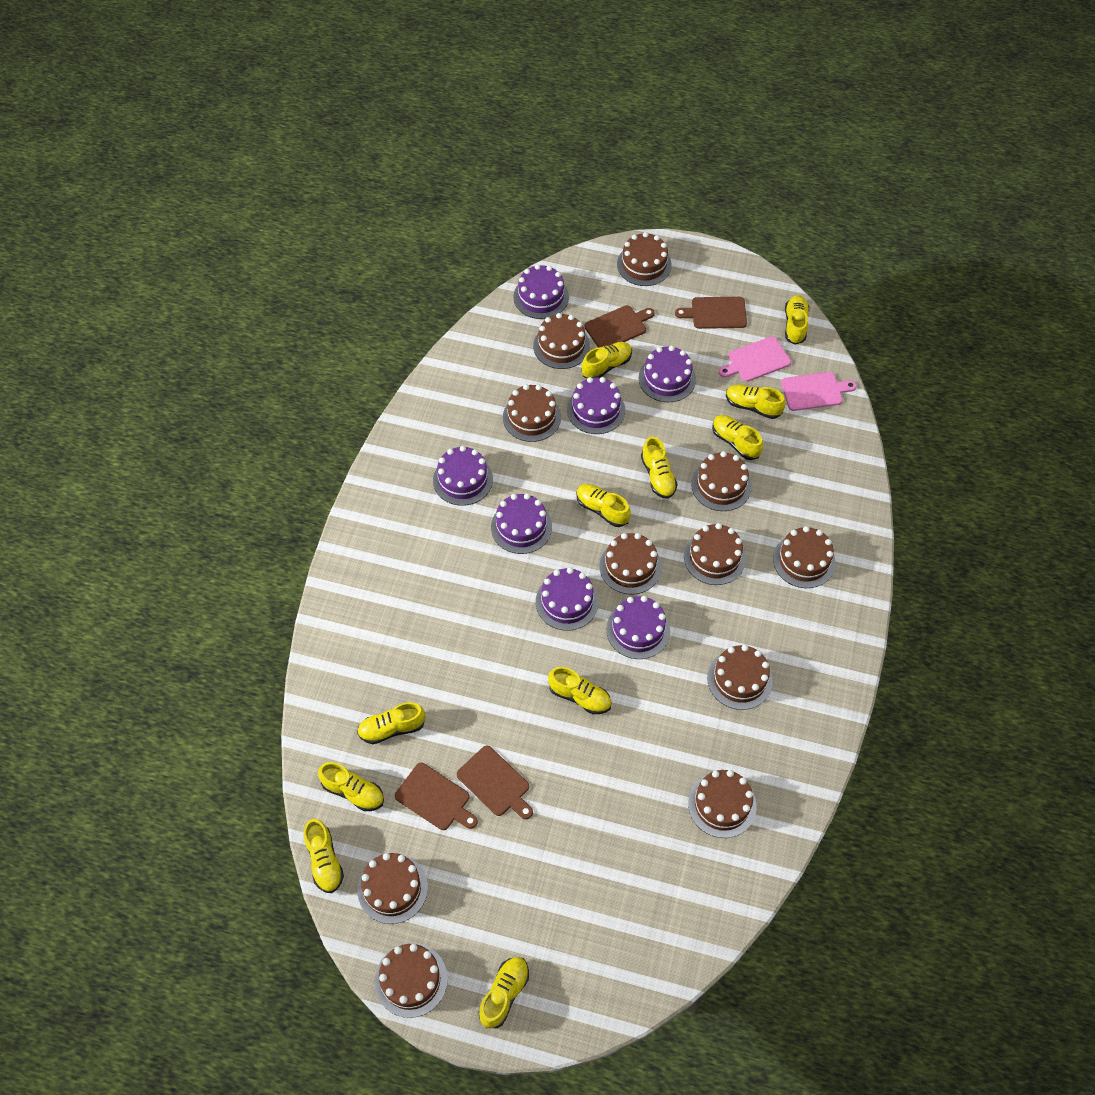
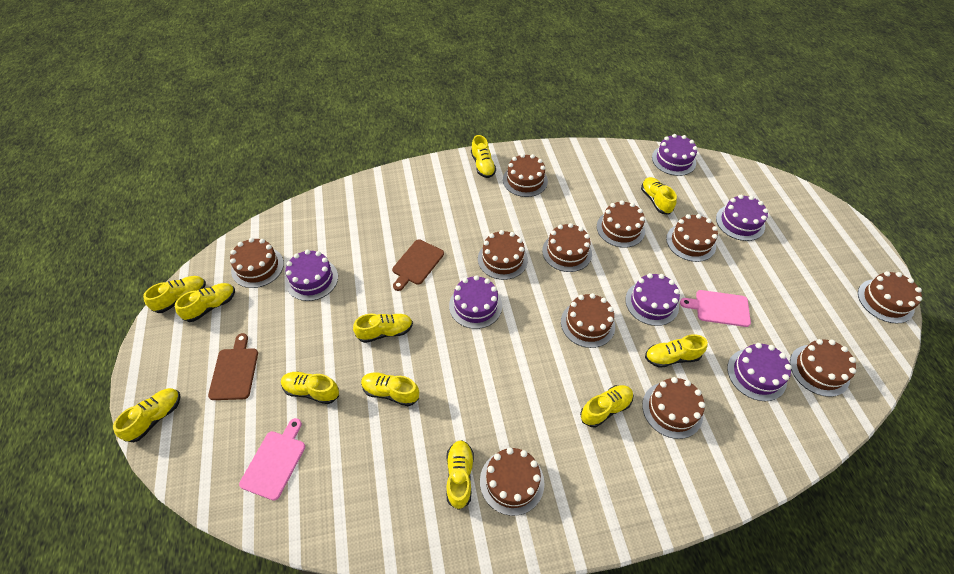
brown cutting board: 4 -> 2
purple cake: 7 -> 6

